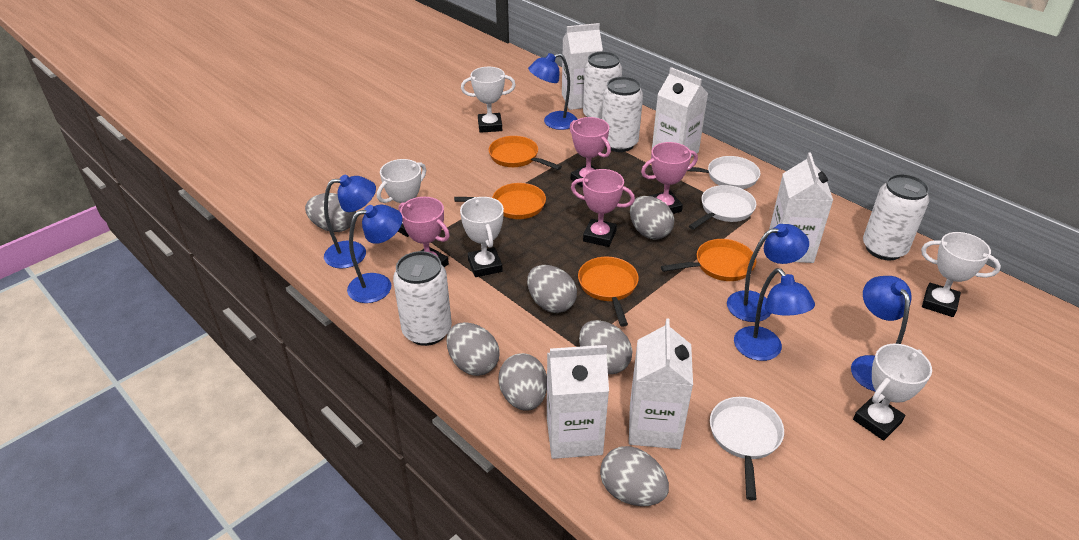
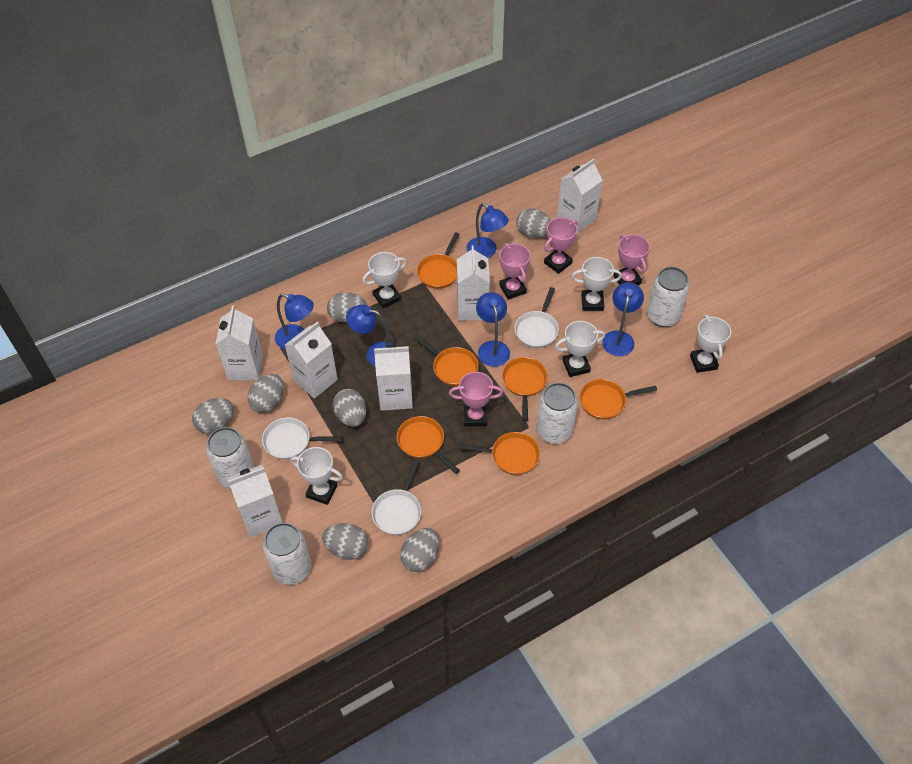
blue lamp: 6 -> 5
orange pan: 4 -> 6
white carton: 5 -> 6

